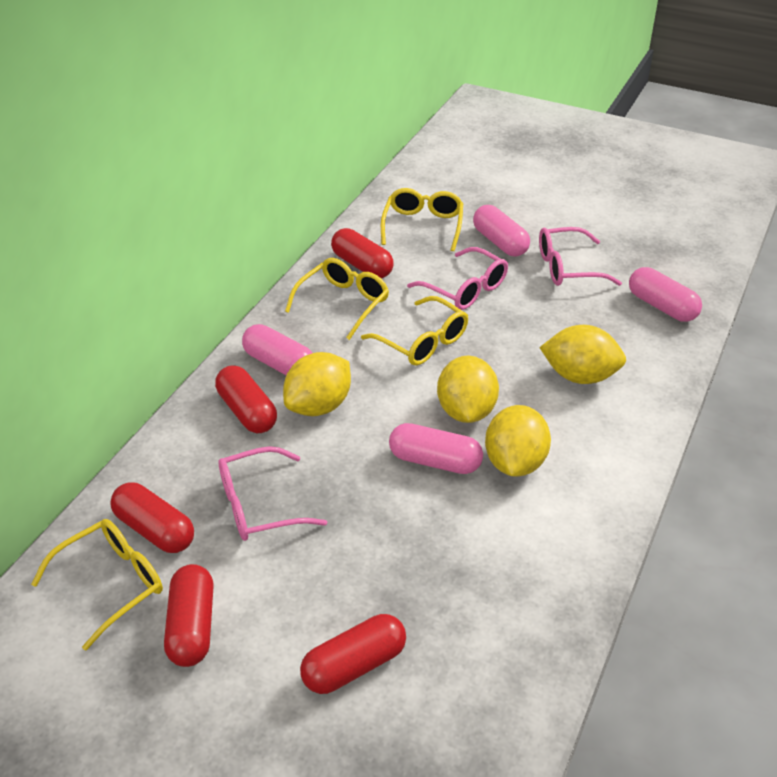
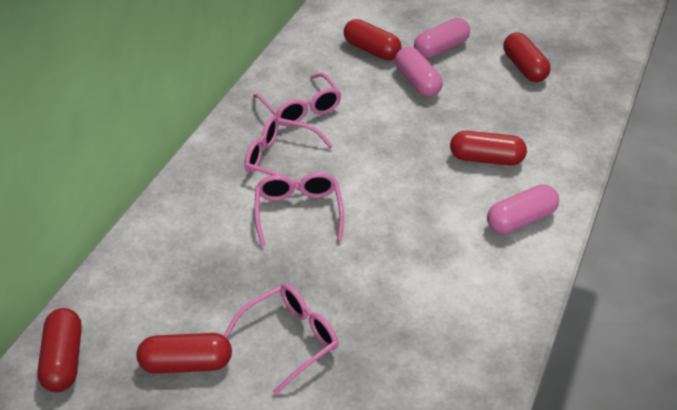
pink capsule: 4 -> 3
pink glasses: 3 -> 4
yellow glasses: 4 -> 0
yellow lemon: 4 -> 0

